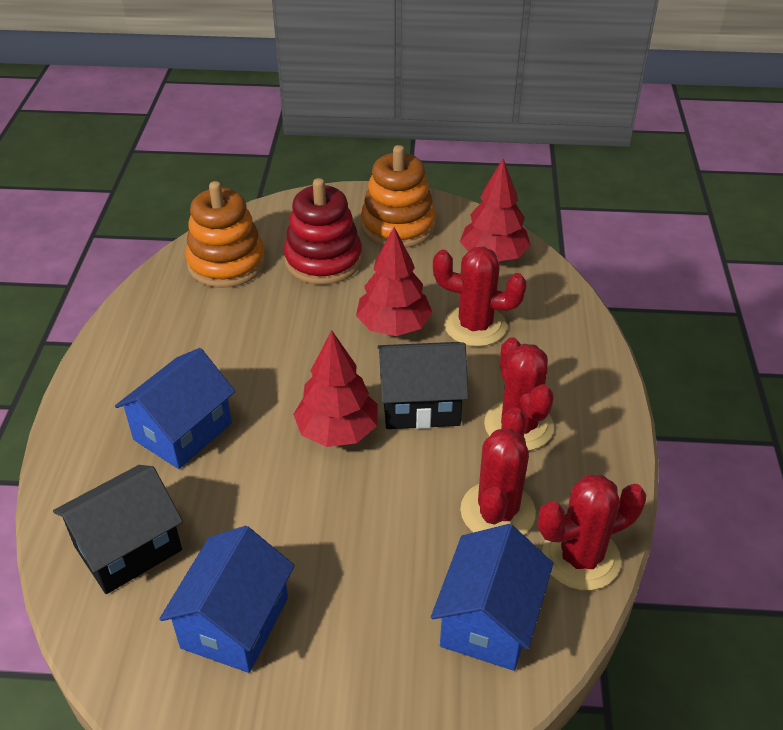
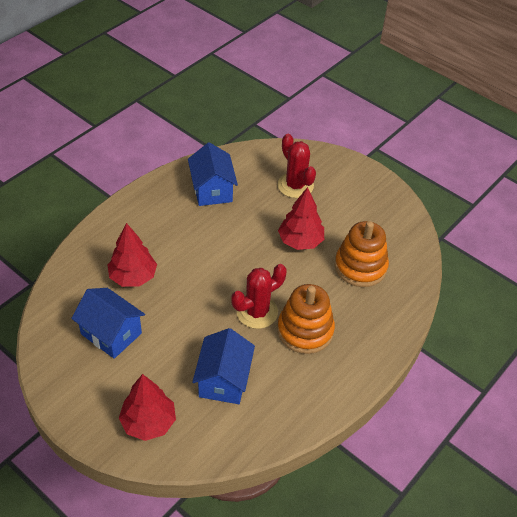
black house: 2 -> 0
red cactus: 4 -> 2
red stacking toy: 1 -> 0

